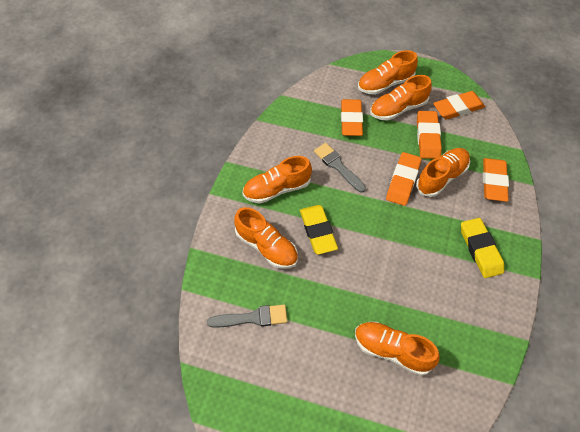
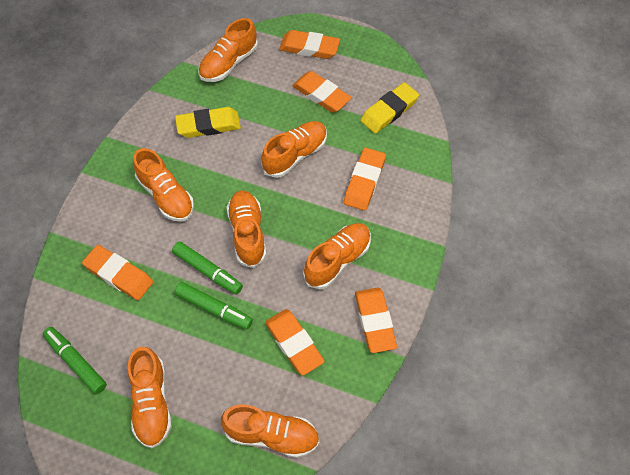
green marker: 0 -> 3
grey brush: 2 -> 0
orange eraser: 5 -> 6
orange shoe: 6 -> 7

